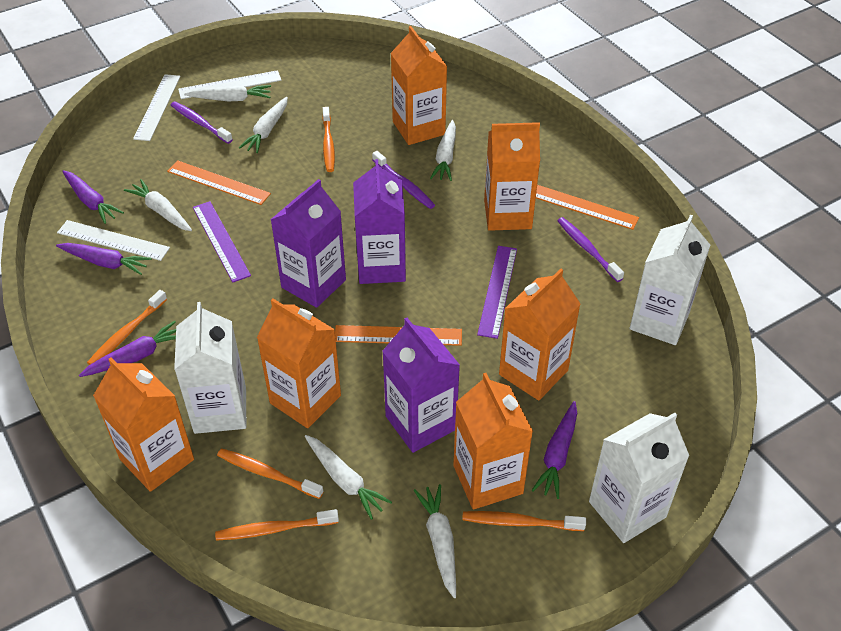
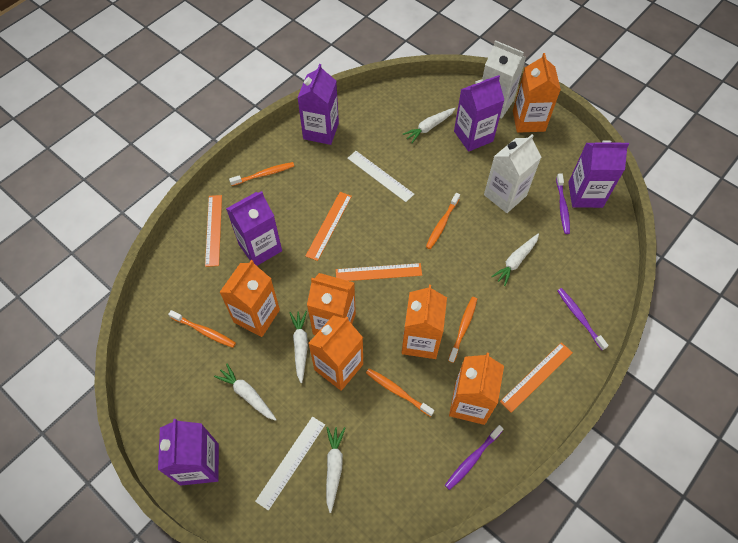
orange ruler: 3 -> 4
purple carrot: 4 -> 0
purple carton: 3 -> 5
purple ruler: 2 -> 0
white carrot: 6 -> 5
white carton: 3 -> 2
white ruler: 3 -> 2

